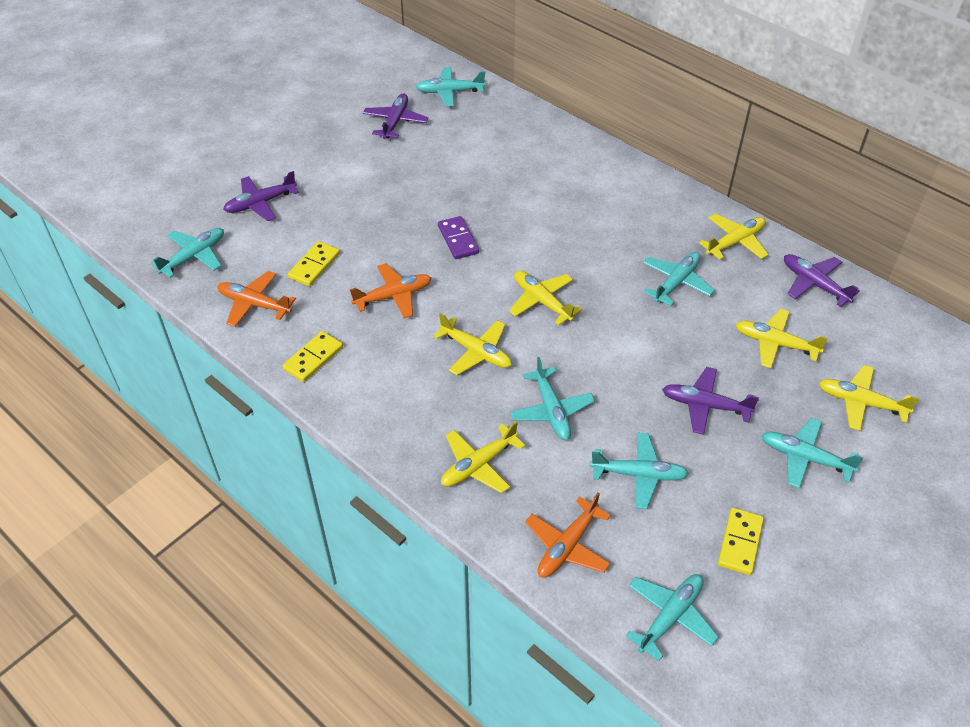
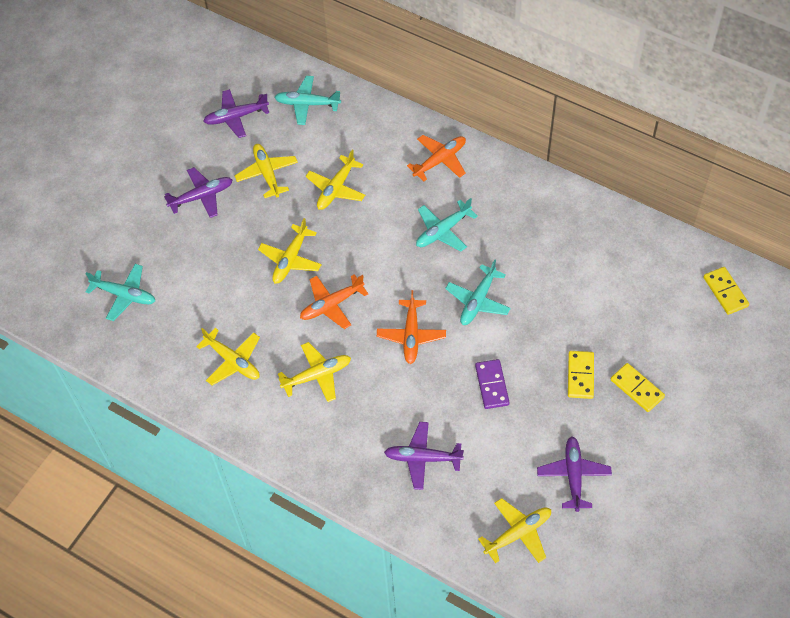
turquoise plane: 7 -> 4

